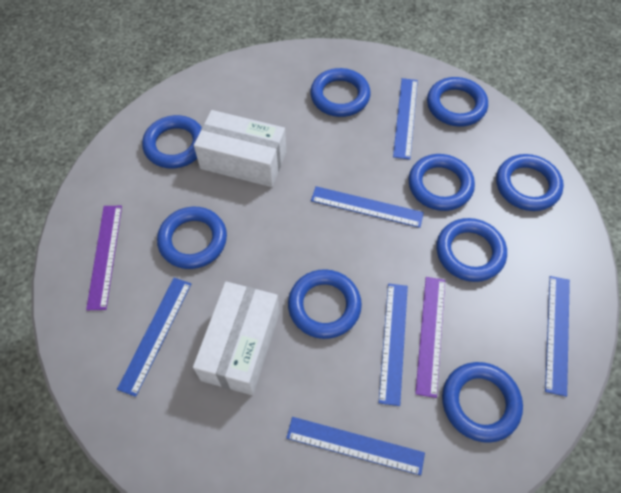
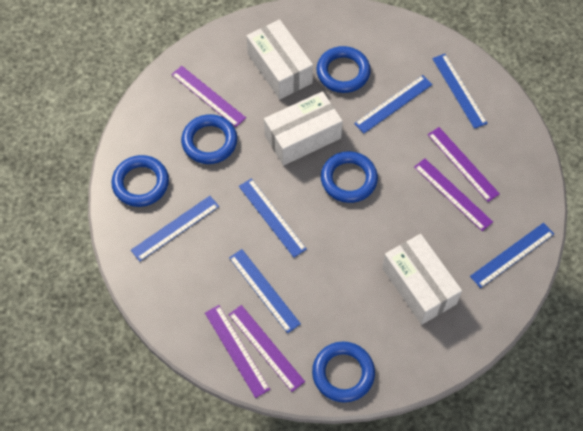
blue ring: 9 -> 5
purple ruler: 2 -> 5
white box: 2 -> 3

